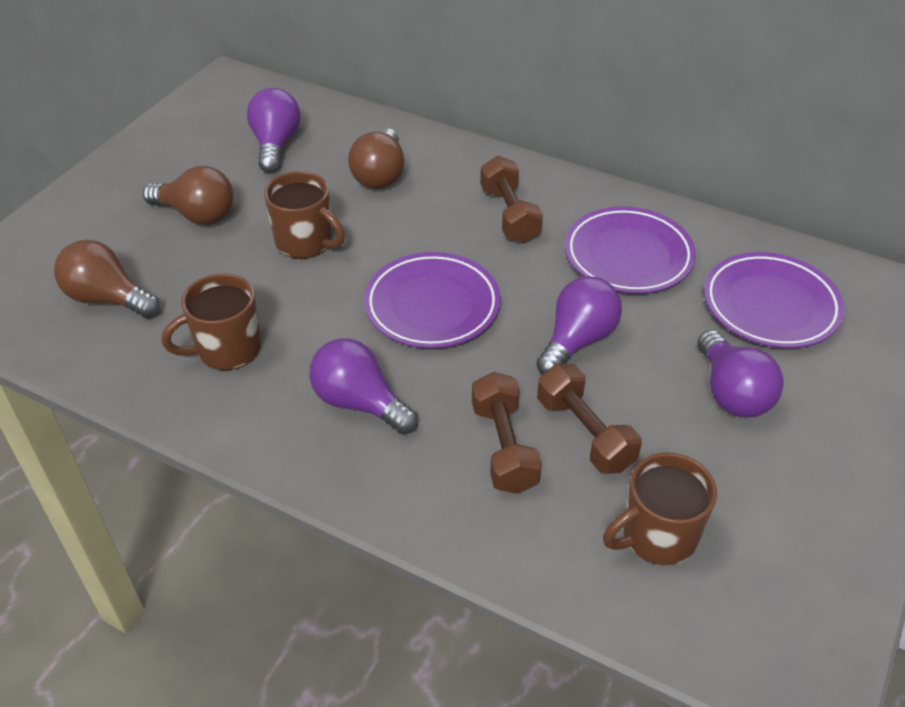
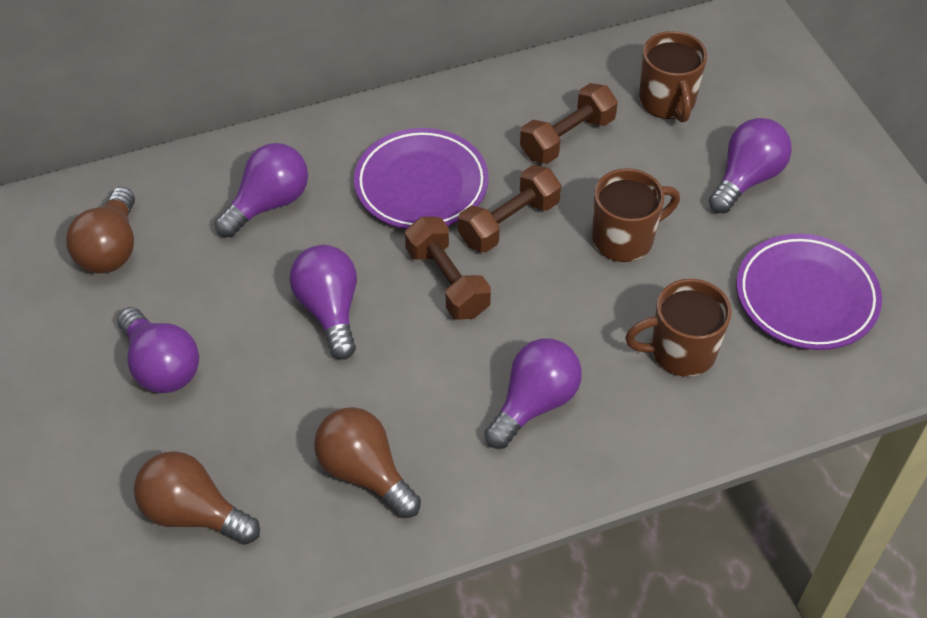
purple light bulb: 4 -> 5
purple plate: 3 -> 2

